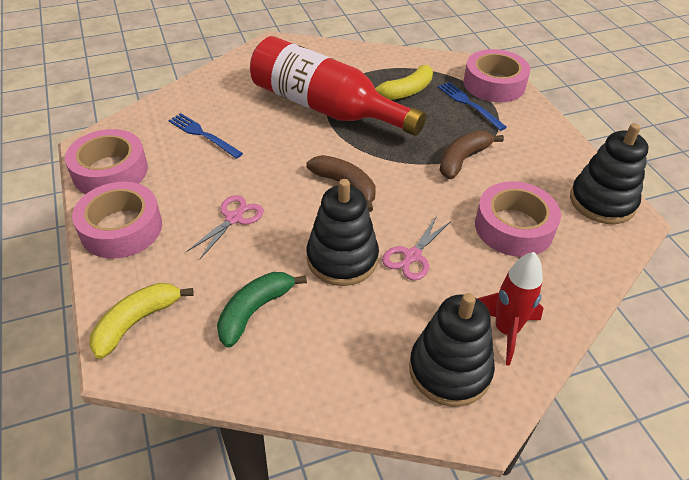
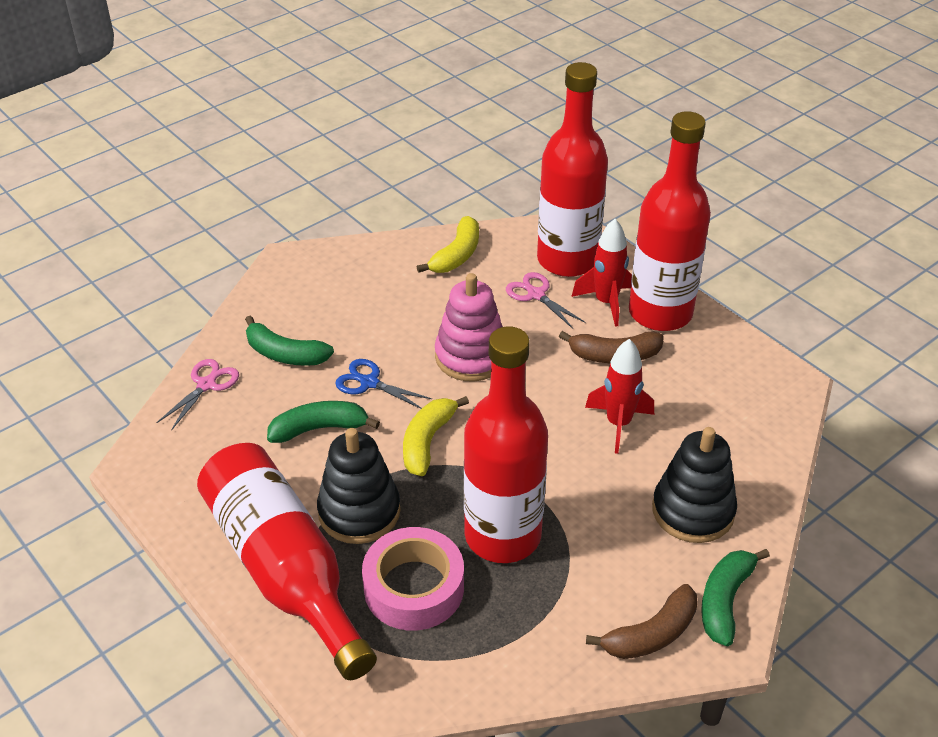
black stacking toy: 3 -> 2
blue fork: 2 -> 0
blue scissors: 0 -> 1
green banana: 1 -> 3
pink stacking toy: 0 -> 1
pink tape: 4 -> 1
red bottle: 1 -> 4
red rocket: 1 -> 2

